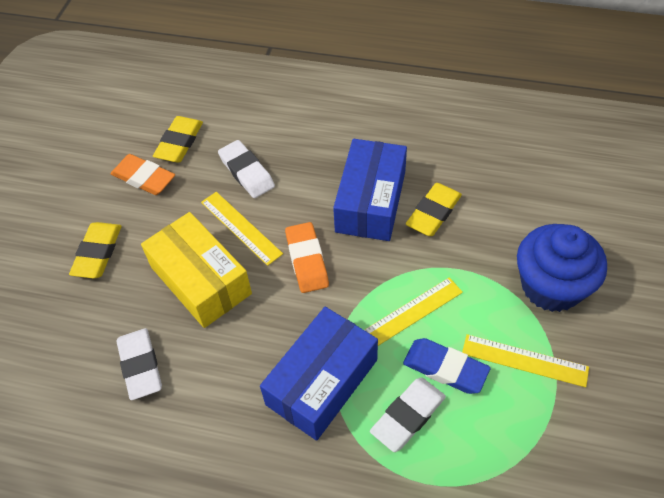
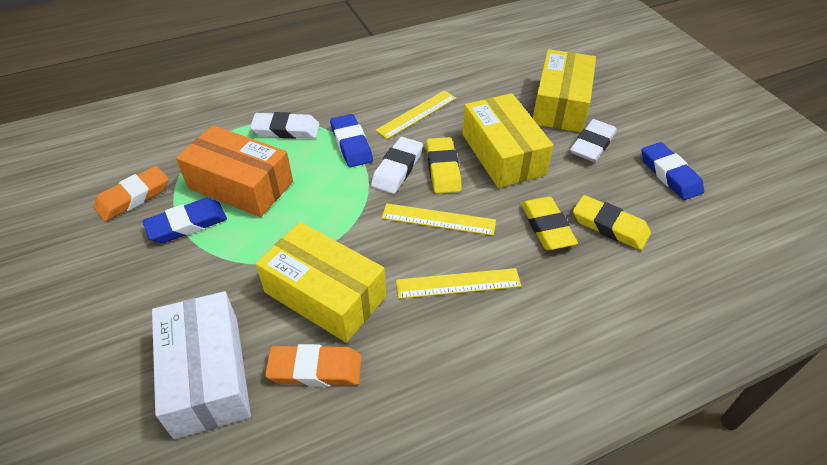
blue box: 2 -> 0
blue cupcake: 1 -> 0
blue eraser: 1 -> 3
orange box: 0 -> 1
white box: 0 -> 1
yellow box: 1 -> 3

